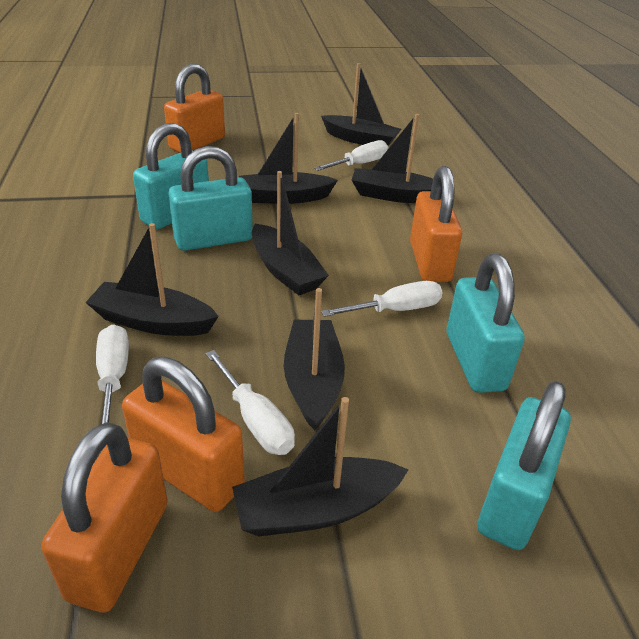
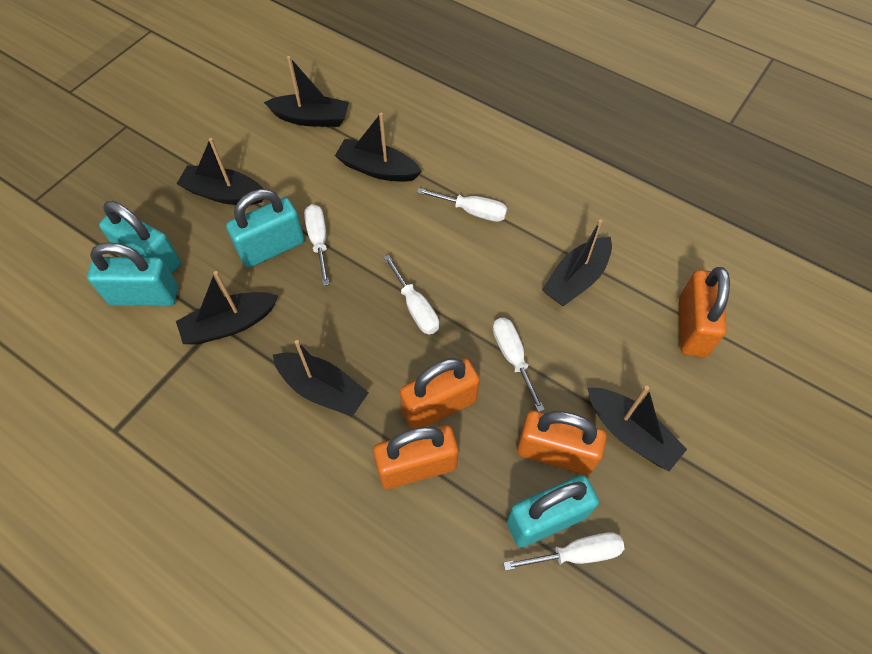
white screwdriver: 4 -> 5

